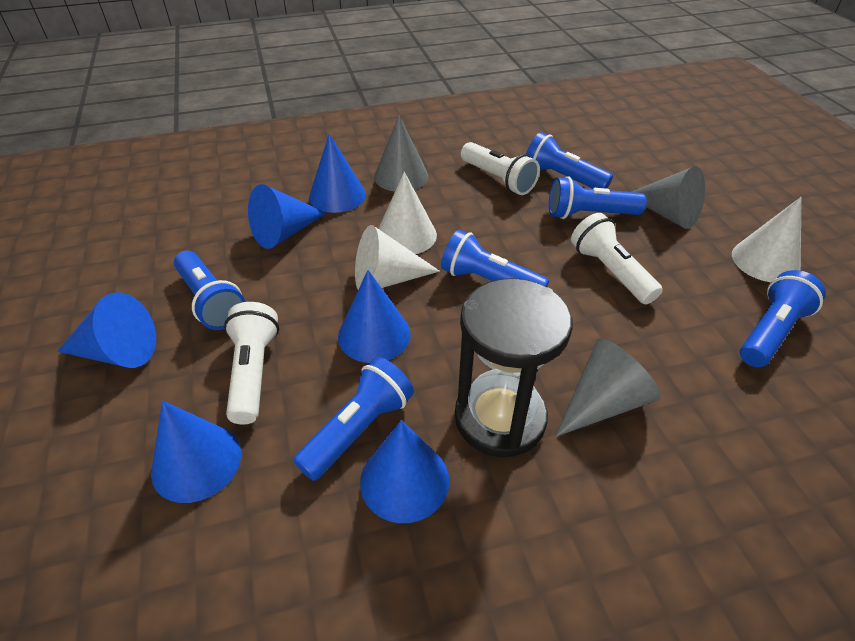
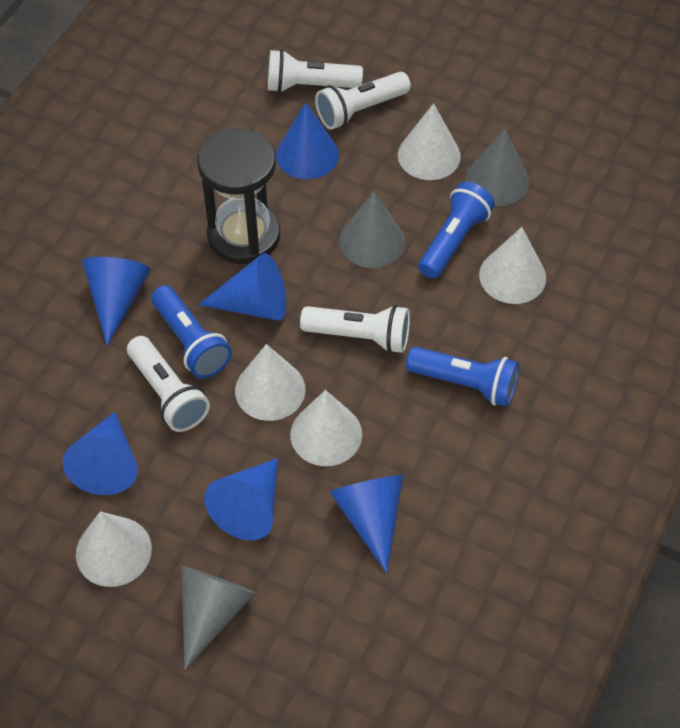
blue flashlight: 6 -> 3
white cone: 3 -> 5
white flashlight: 3 -> 4

